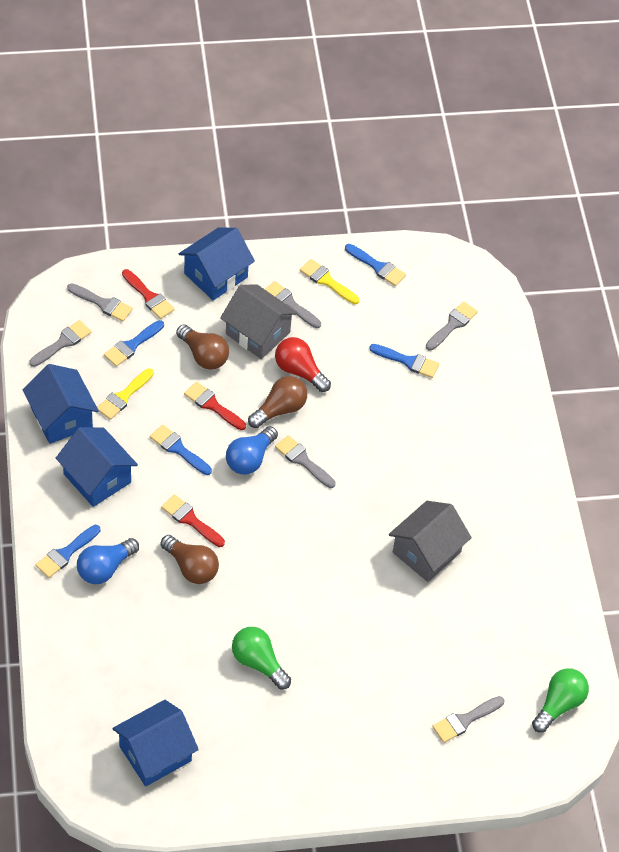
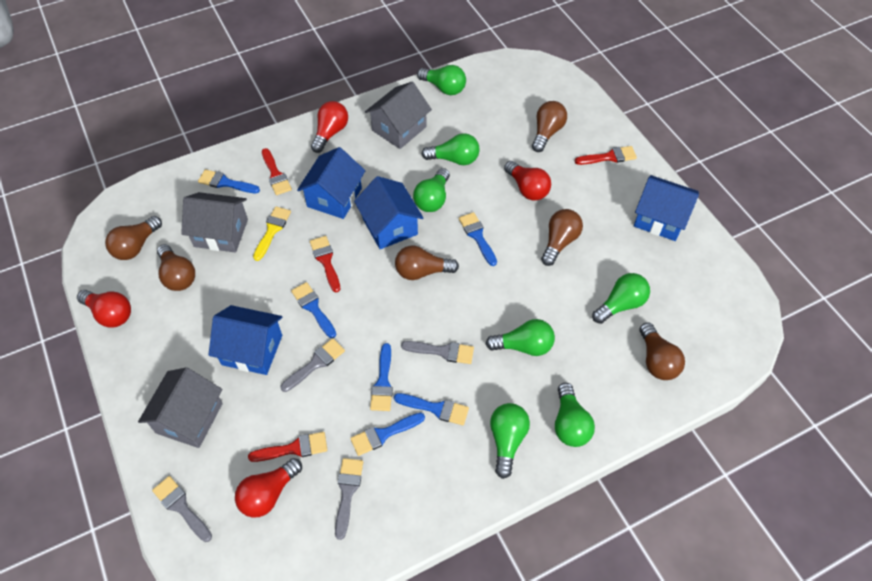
blue brush: 5 -> 6
blue light bulb: 2 -> 0
brown light bulb: 3 -> 6
green light bulb: 2 -> 7
grey brush: 6 -> 4
grey house: 2 -> 3
red brush: 3 -> 4
red light bulb: 1 -> 4
yellow brush: 2 -> 1

